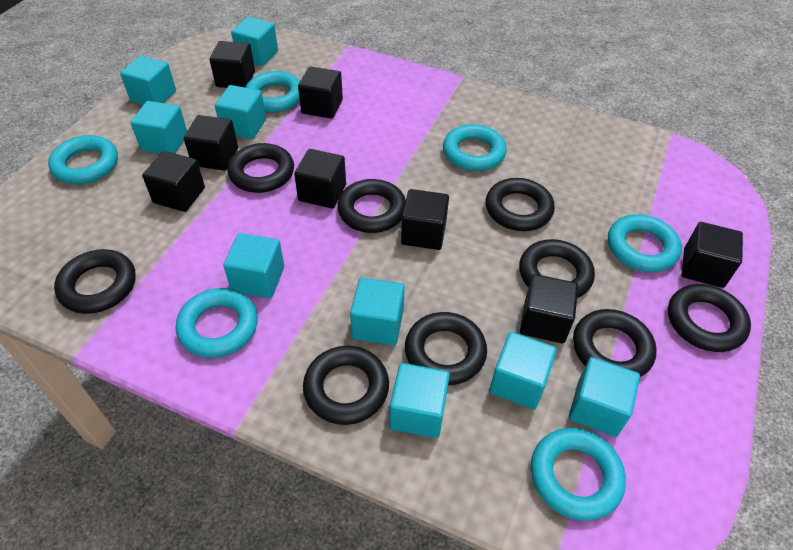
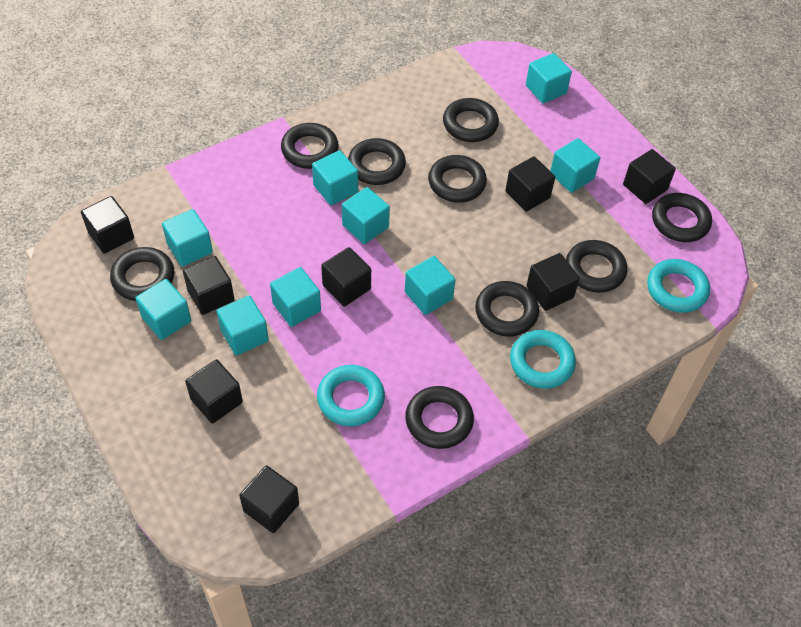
turquoise ring: 6 -> 3

